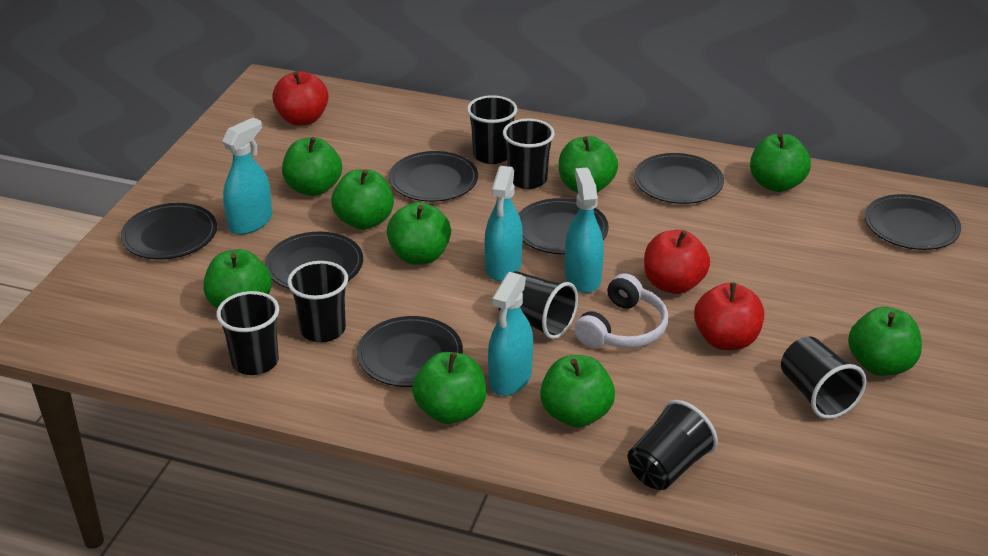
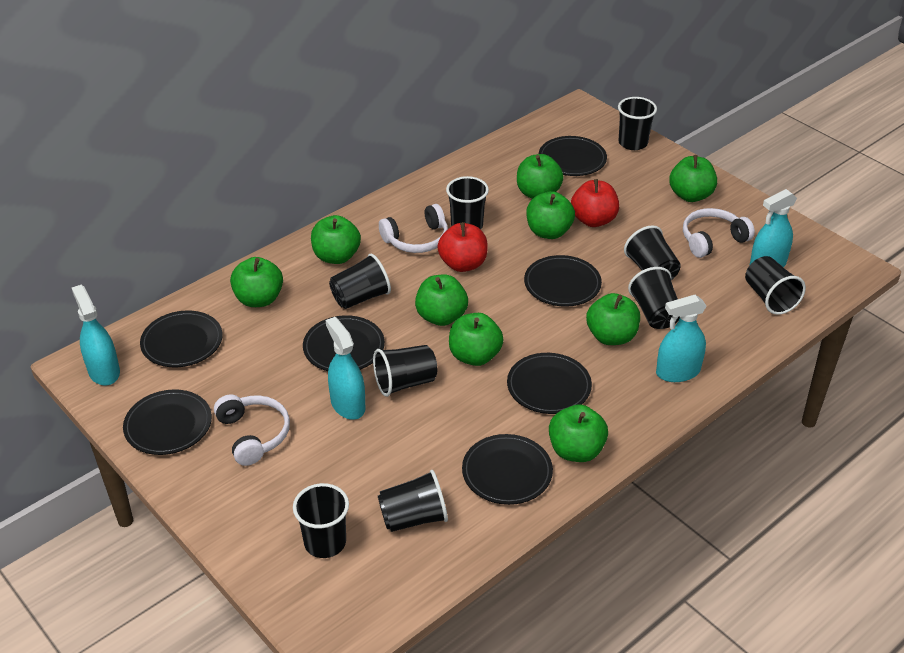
black cup: 7 -> 9
red apple: 3 -> 2
white headphones: 1 -> 3

